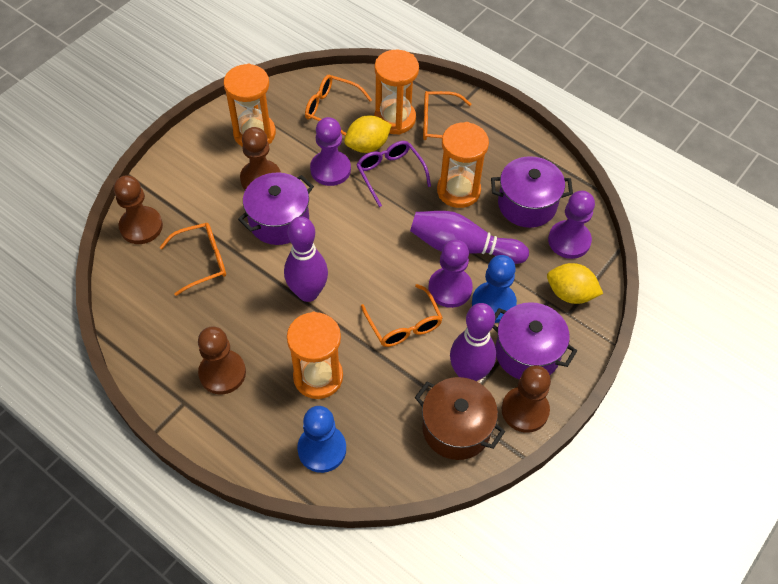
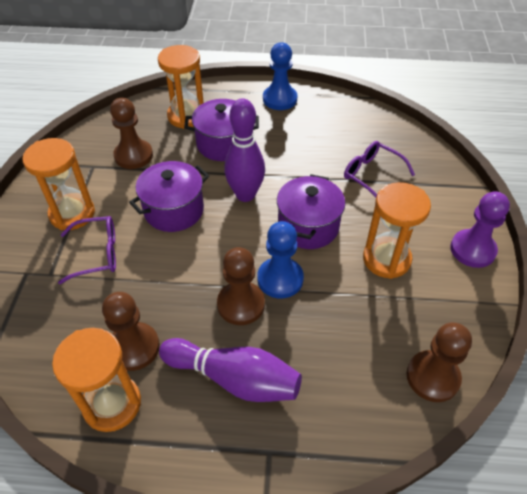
brown pot: 1 -> 0
orange glasses: 4 -> 0
purple bowling pin: 3 -> 2
purple glasses: 1 -> 2
purple pawn: 3 -> 1
yellow lemon: 2 -> 0

